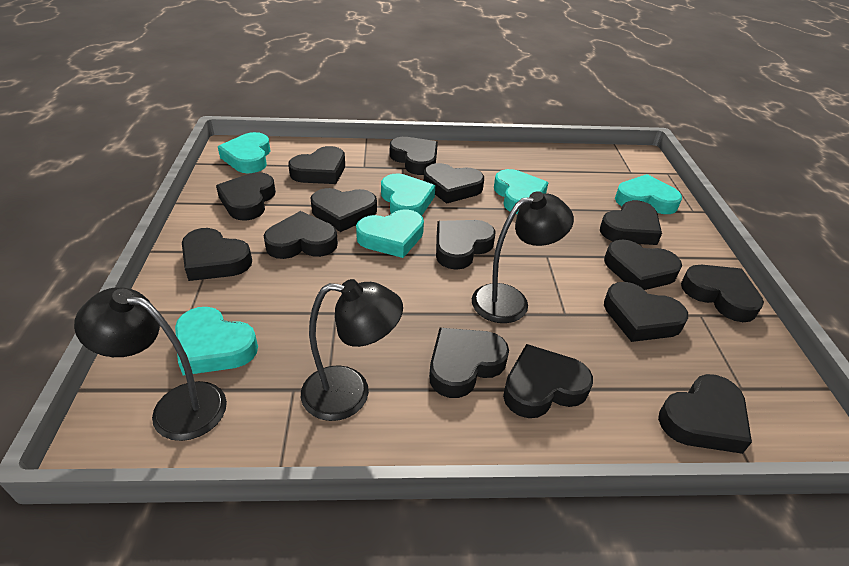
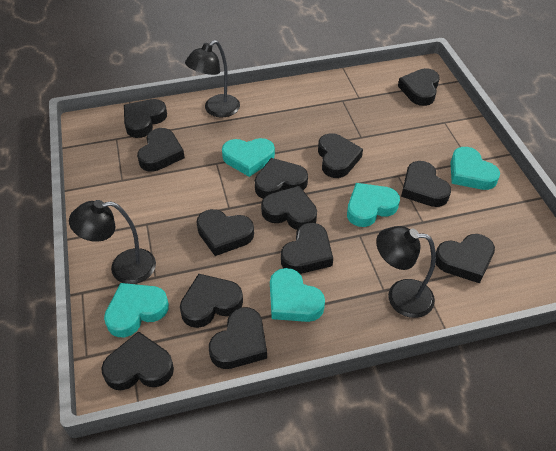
black heart: 15 -> 13
turquoise heart: 6 -> 5

